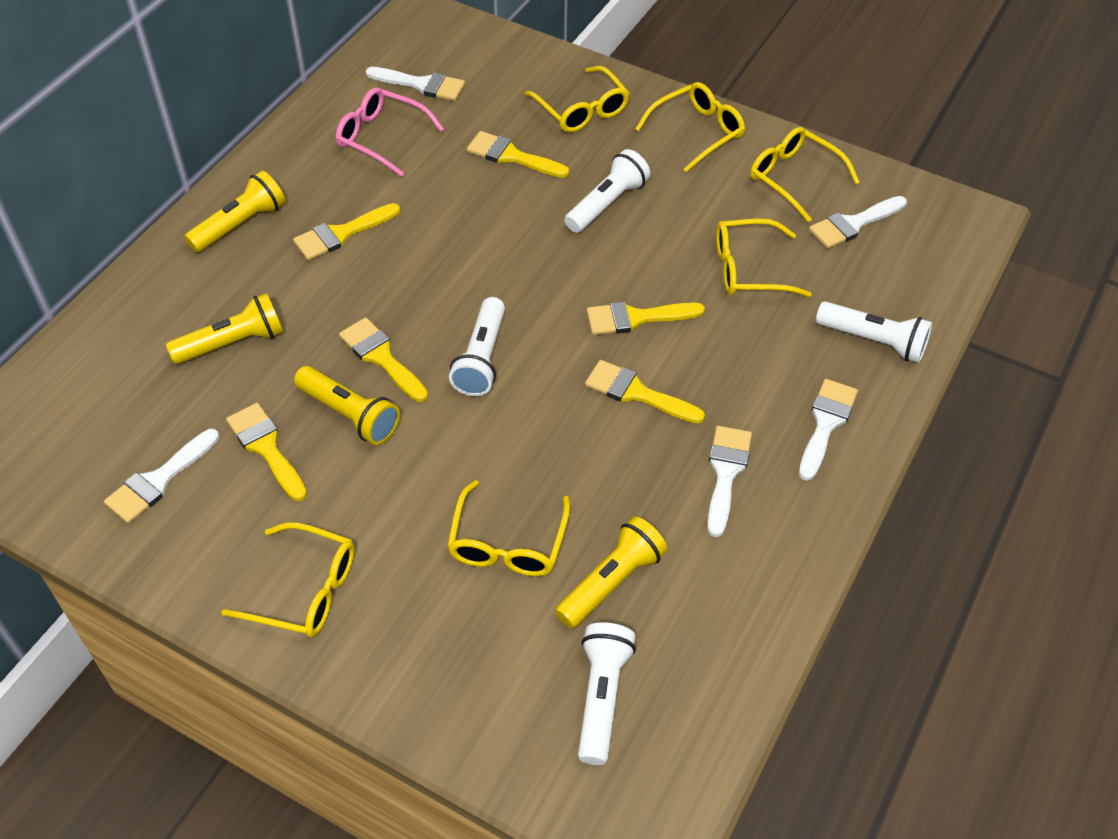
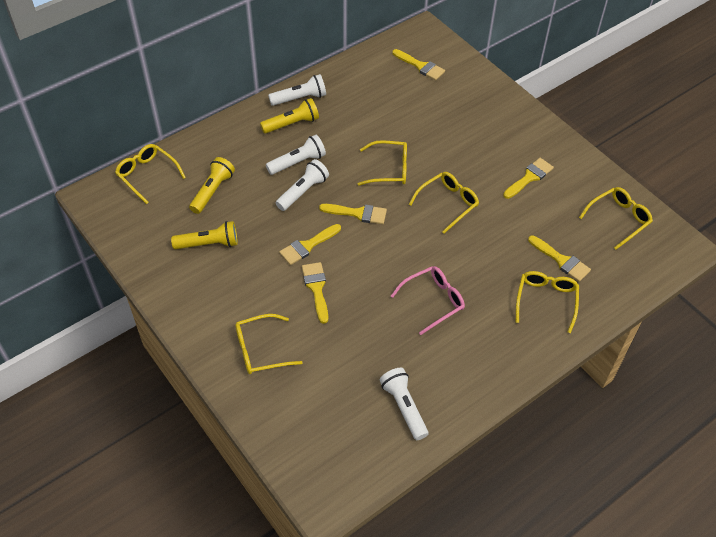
white brush: 5 -> 0
yellow flashlight: 4 -> 3

